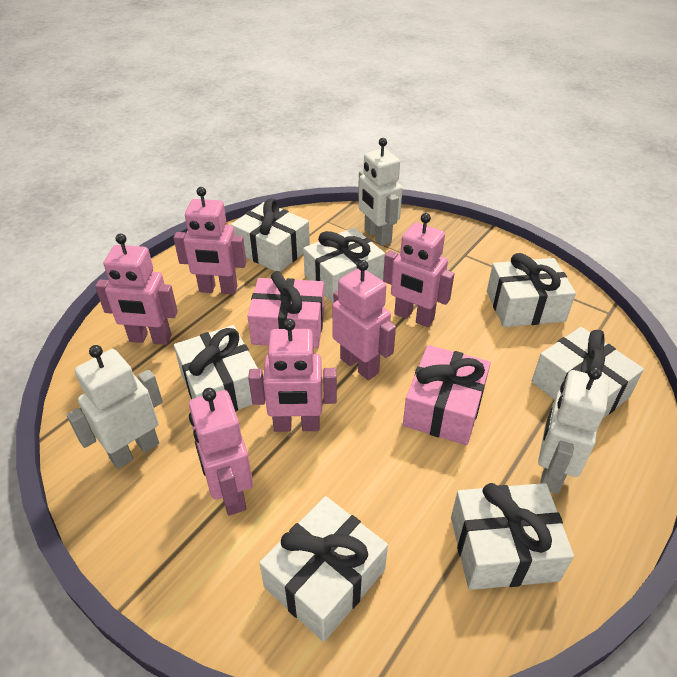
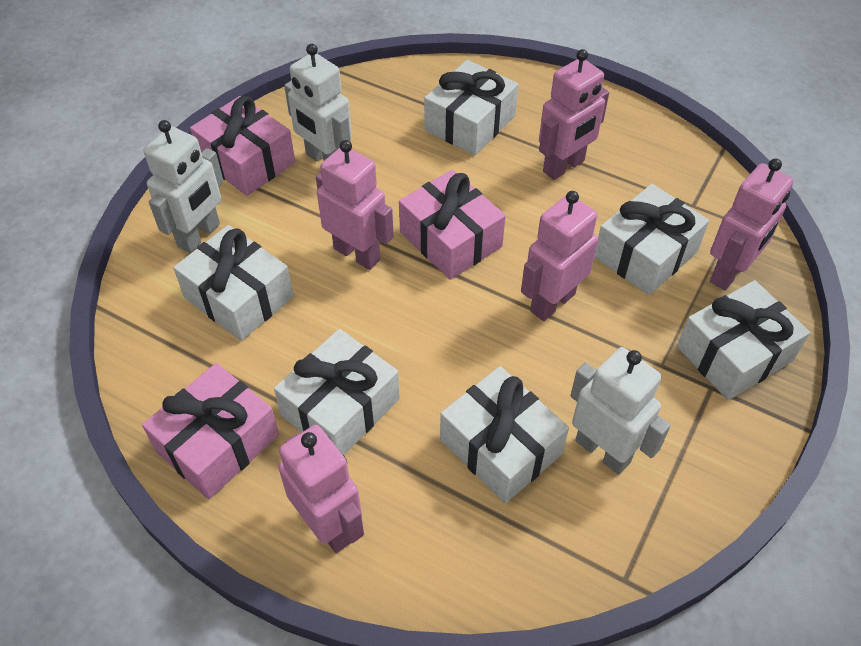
pink gift: 2 -> 3
pink robot: 6 -> 5
white gift: 7 -> 6

